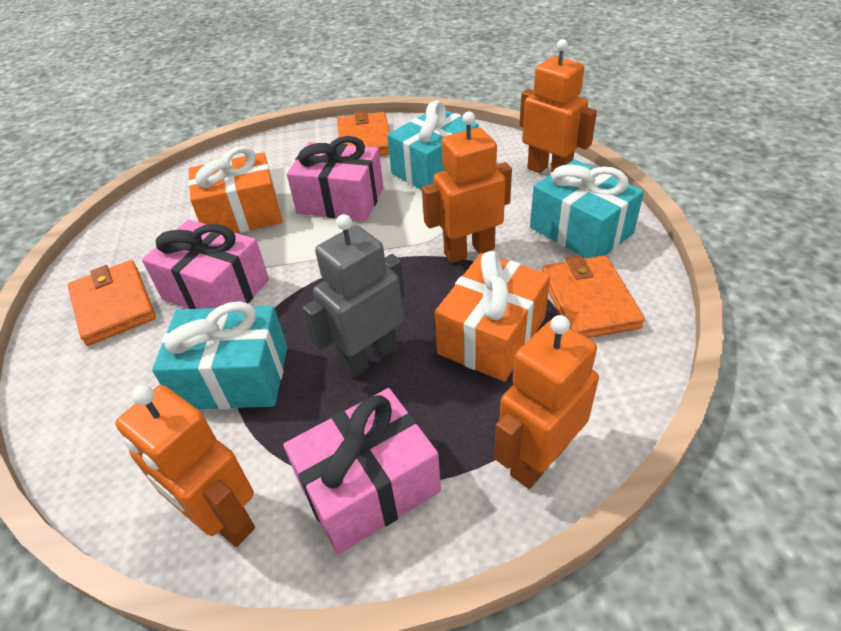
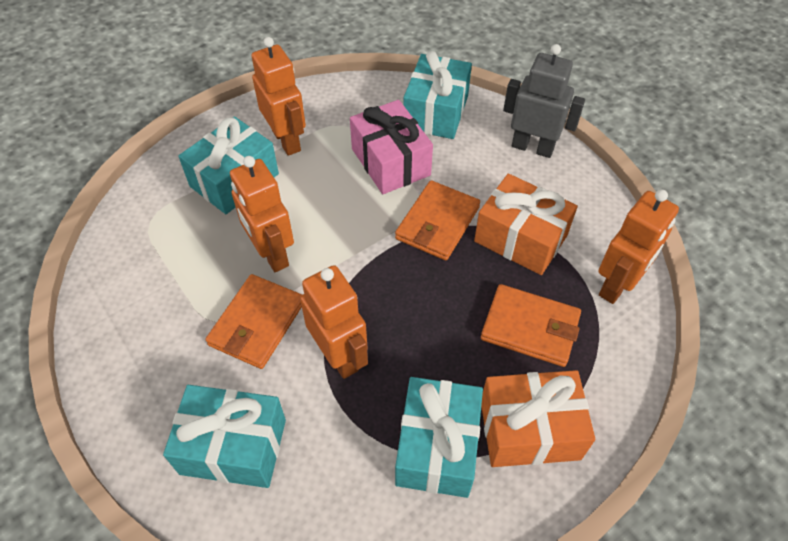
pink gift: 3 -> 1
turquoise gift: 3 -> 4

